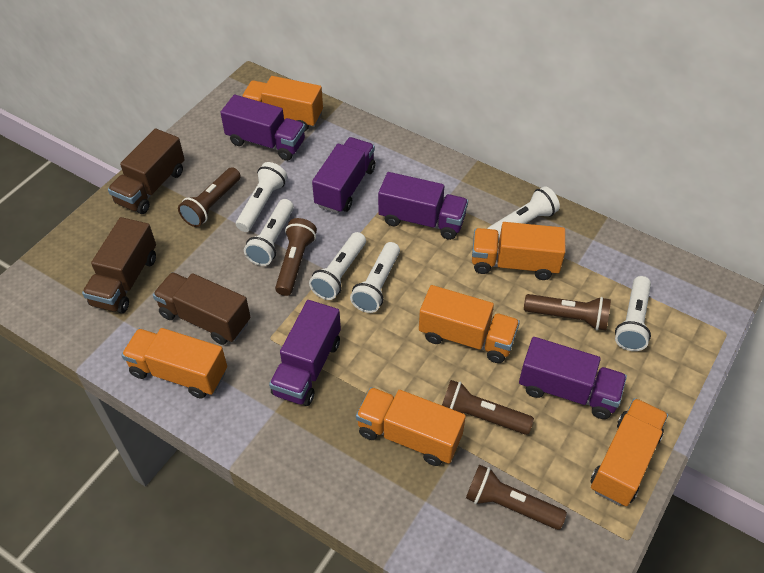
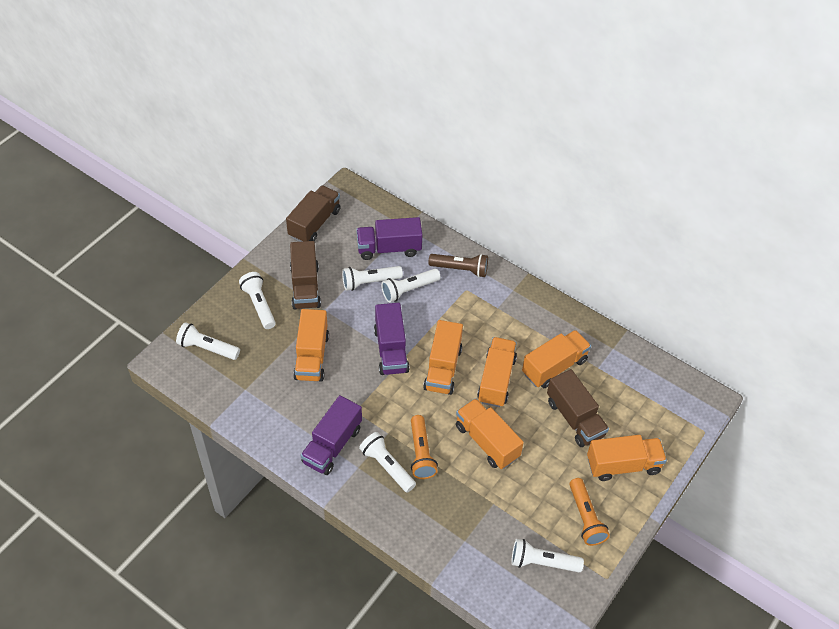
brown flashlight: 5 -> 1
orange flashlight: 0 -> 2
purple truck: 5 -> 3

